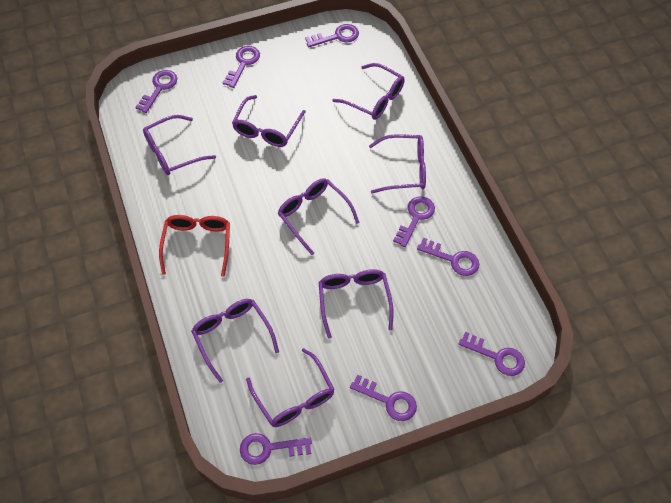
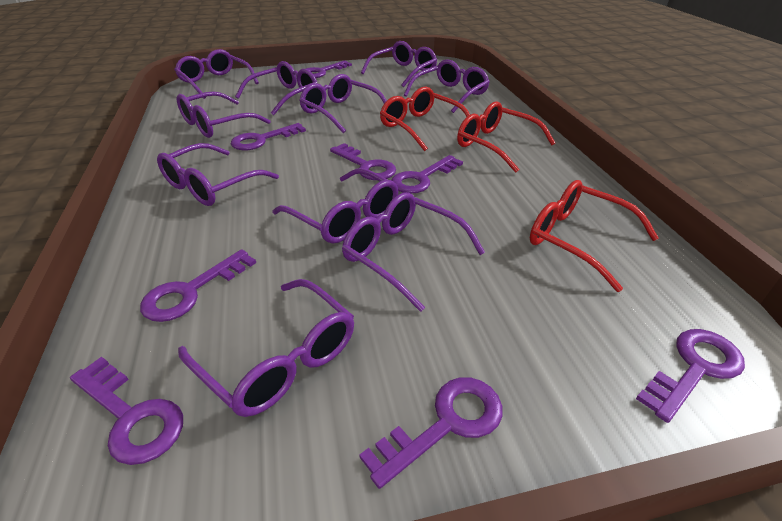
purple glasses: 8 -> 10
red glasses: 1 -> 3

